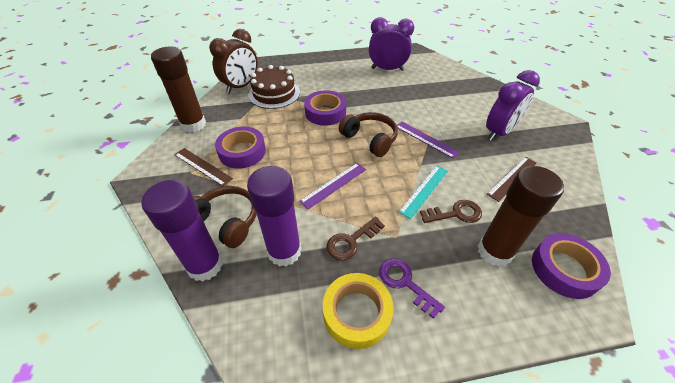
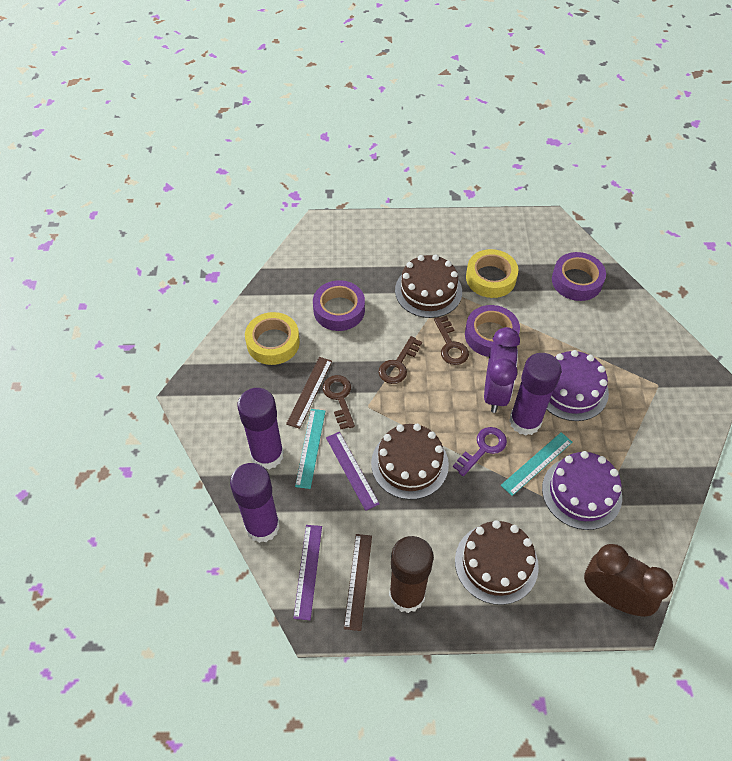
brown cake: 1 -> 3
brown glue stick: 2 -> 1
brown headphones: 2 -> 0
brown key: 2 -> 3
purple cake: 0 -> 2
purple clock: 2 -> 1
purple glue stick: 2 -> 3
turquoise ruler: 1 -> 2
yellow tape: 1 -> 2

